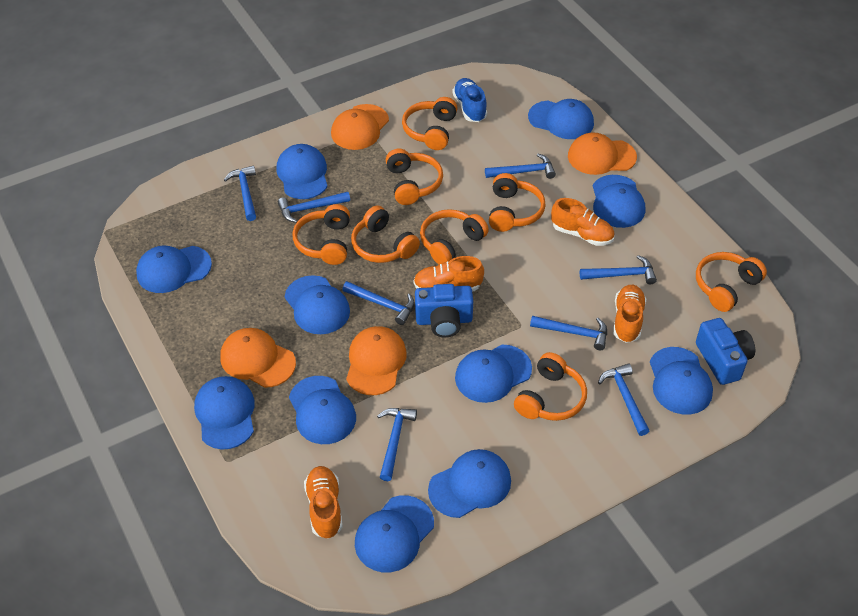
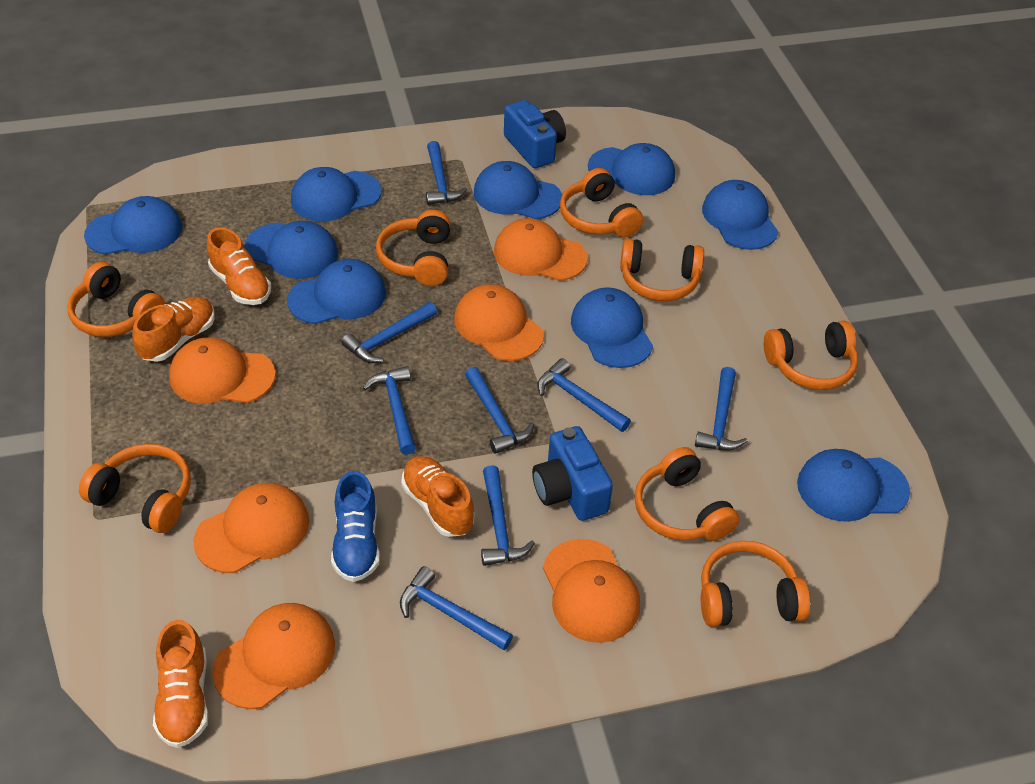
blue cap: 11 -> 9
orange cap: 4 -> 6

